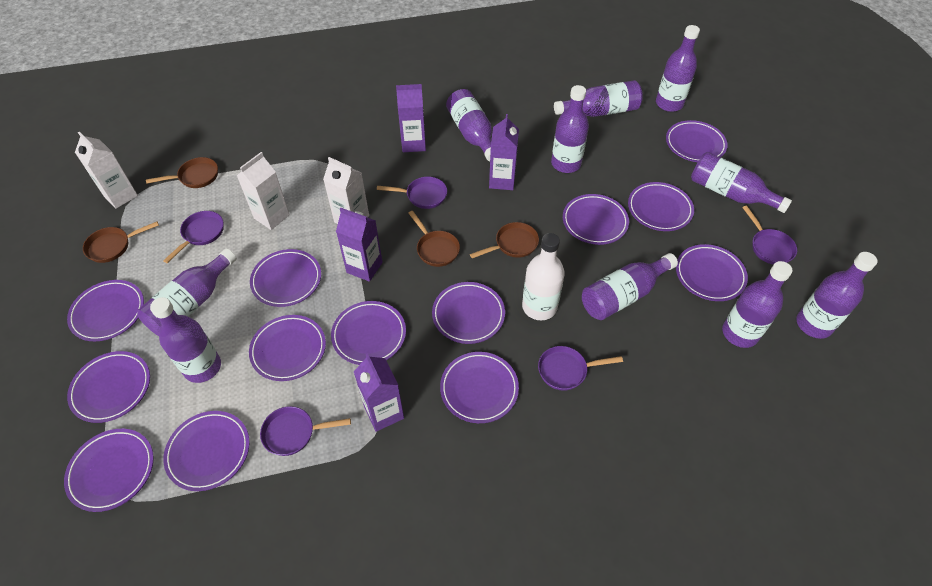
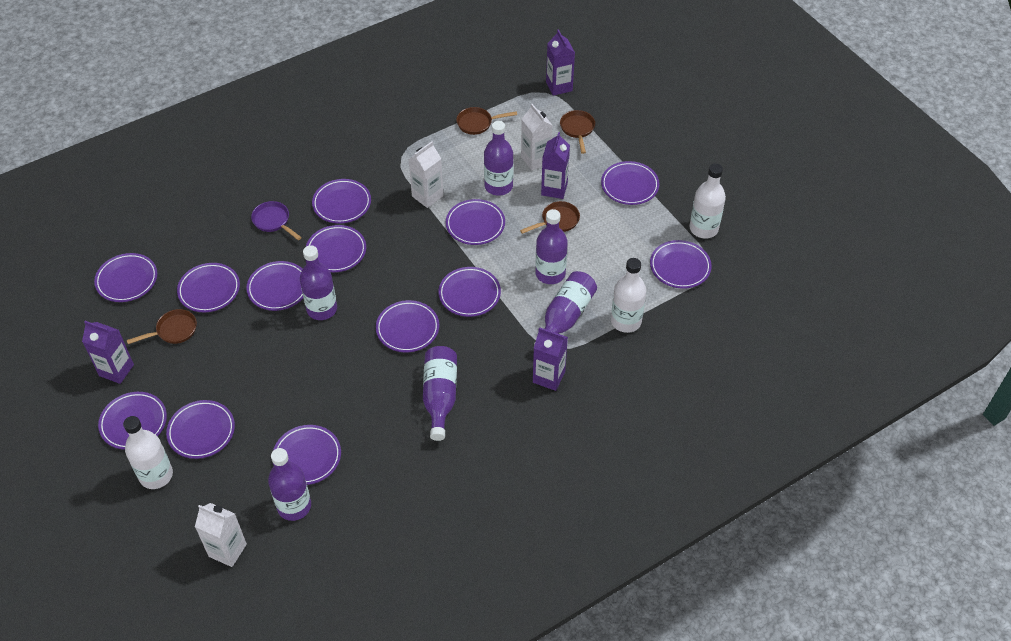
purple bottle: 10 -> 6
purple pan: 5 -> 1
white bottle: 1 -> 3

